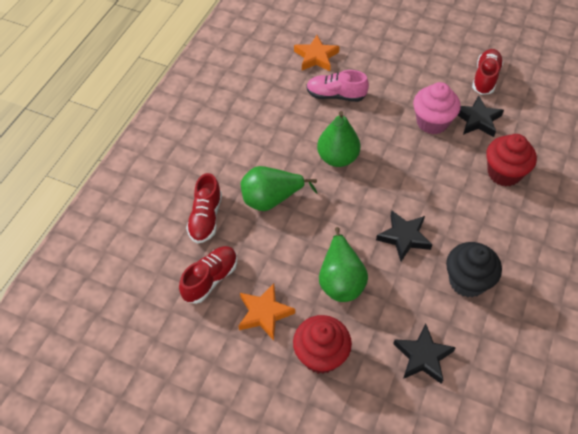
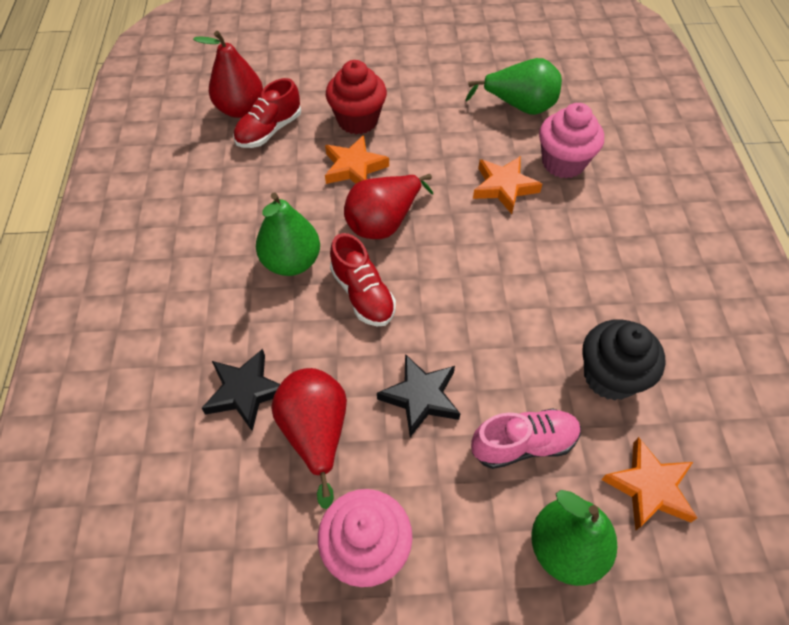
black star: 3 -> 2
orange star: 2 -> 3
pink cupcake: 1 -> 2
red cupcake: 2 -> 1
red pear: 0 -> 3
red shoe: 3 -> 2

